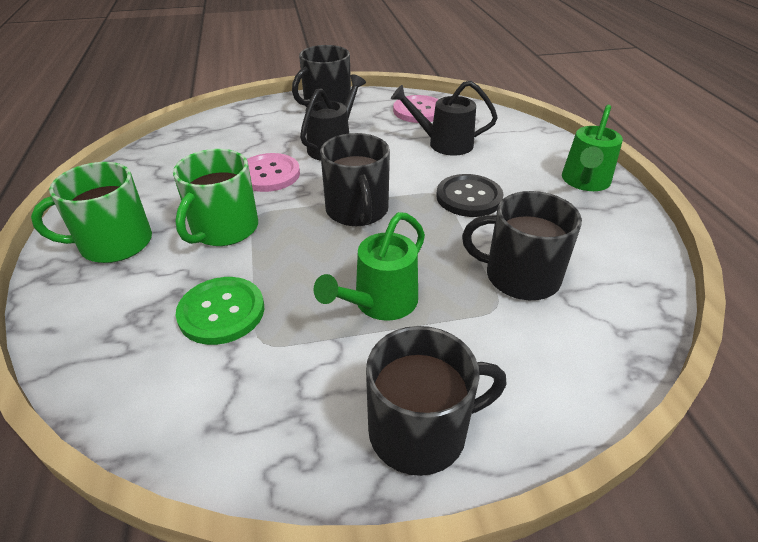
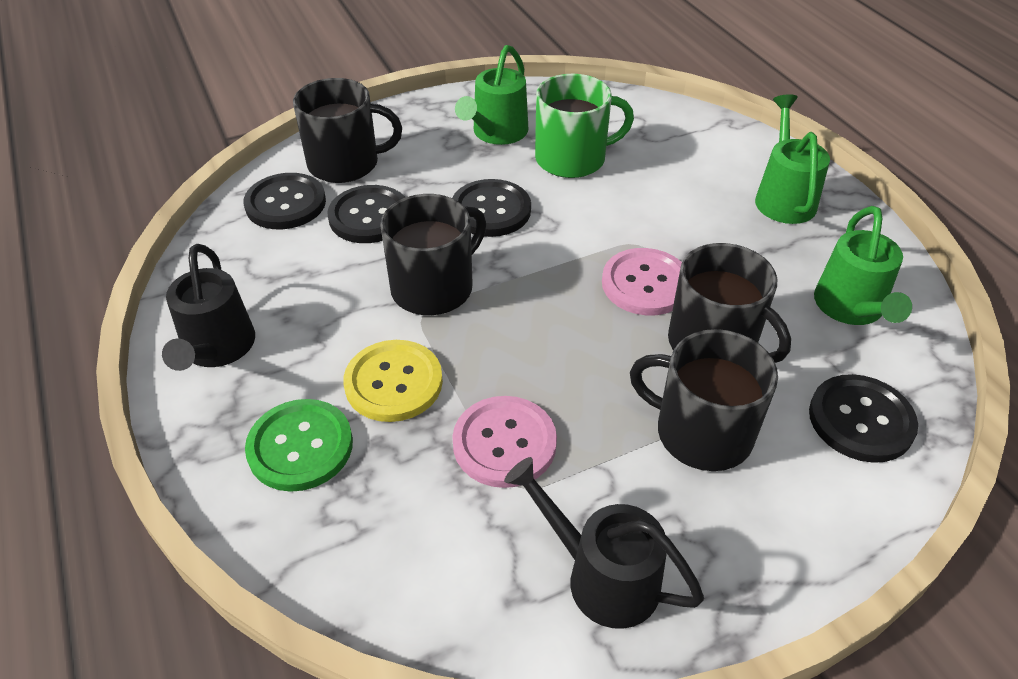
black button: 1 -> 4
green mug: 2 -> 1
green watering can: 2 -> 3
yellow button: 0 -> 1

